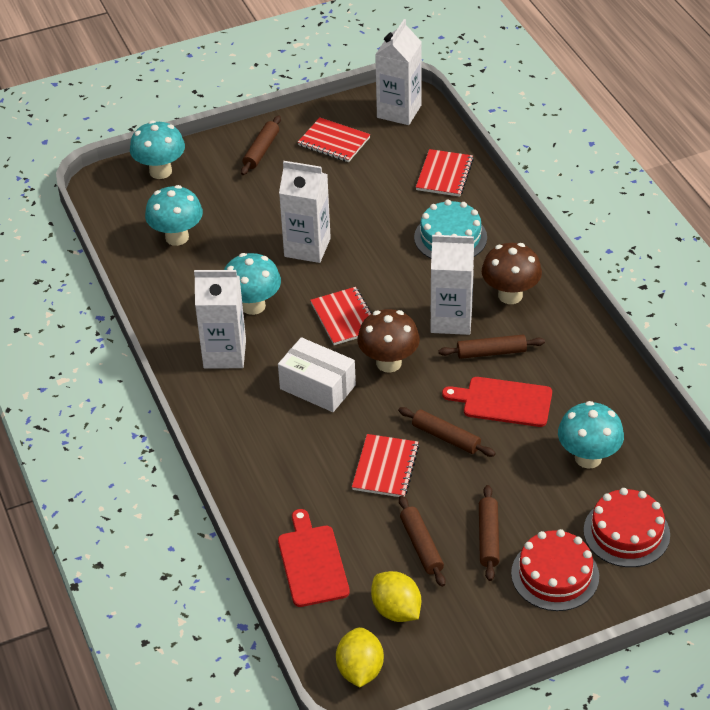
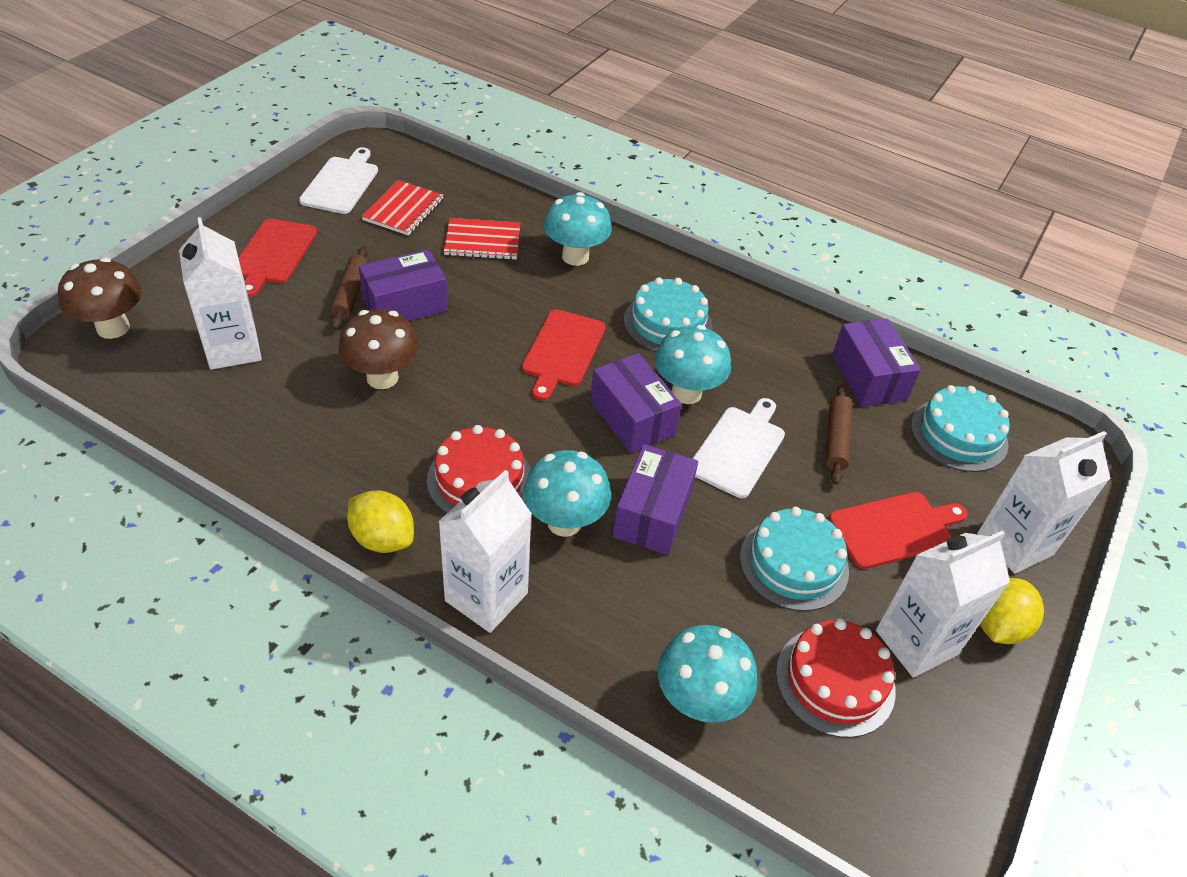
brown rolling pin: 5 -> 2
purple box: 0 -> 4
red cutting board: 2 -> 3
red notebook: 4 -> 2
turquoise cake: 1 -> 3
white box: 1 -> 0
white cutting board: 0 -> 2

